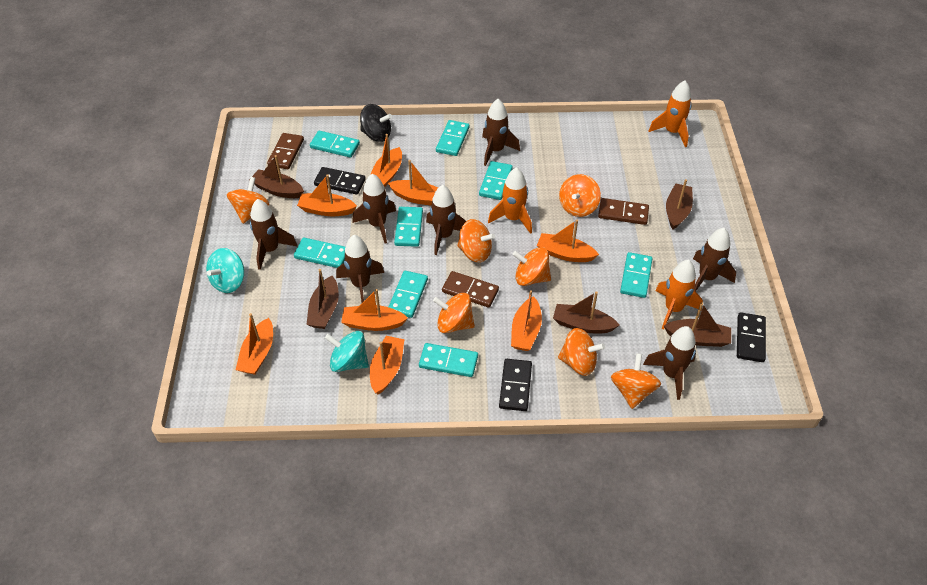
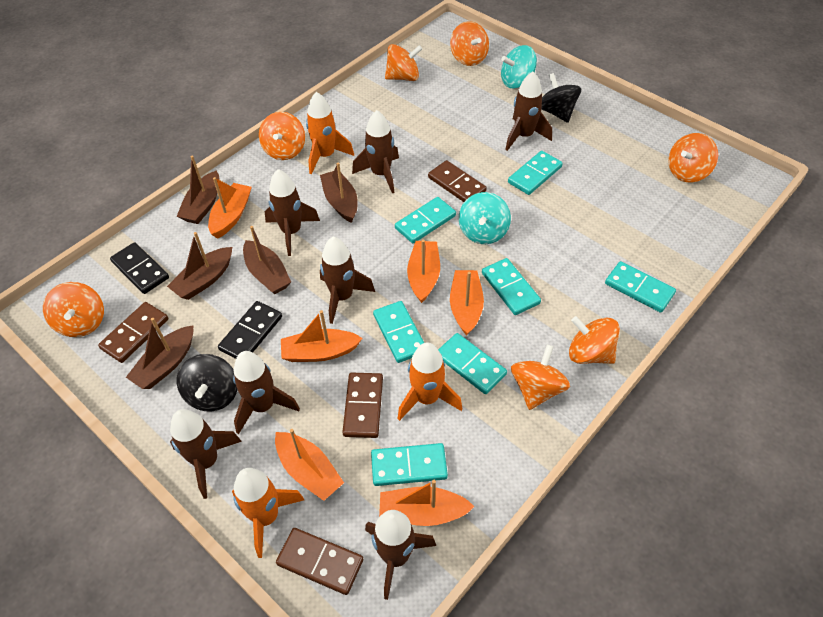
black domino: 3 -> 2
black spinning top: 1 -> 2
brown domino: 3 -> 4
orange boat: 8 -> 6
turquoise domino: 8 -> 7

